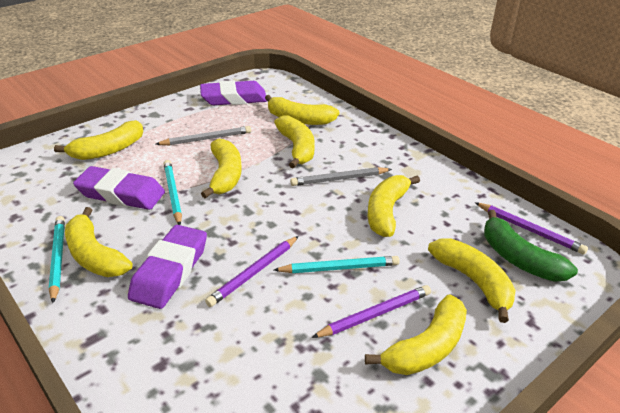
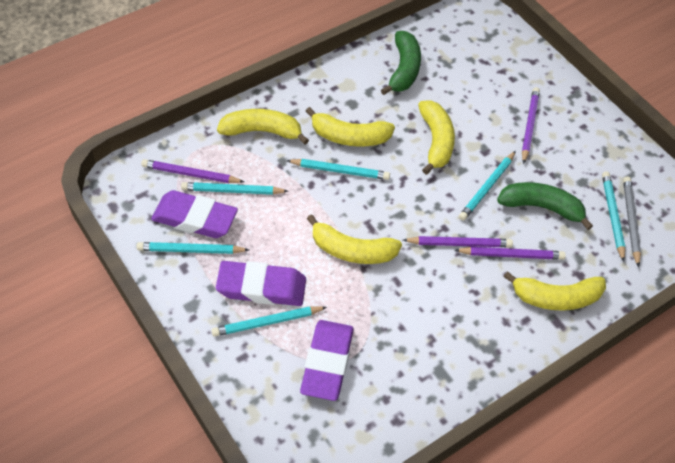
green banana: 1 -> 2
grey pencil: 2 -> 1
purple pencil: 3 -> 4
turquoise pencil: 3 -> 6
yellow banana: 8 -> 5

